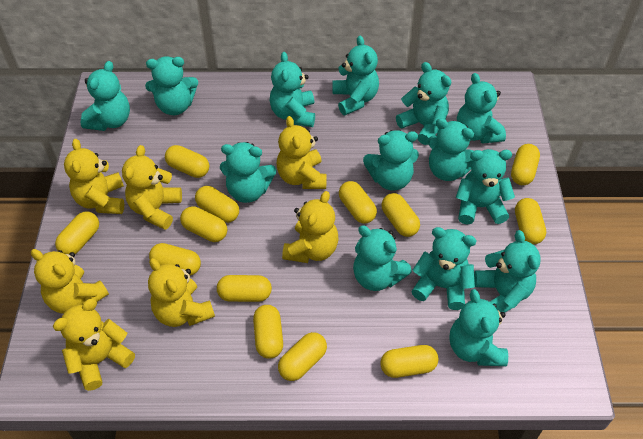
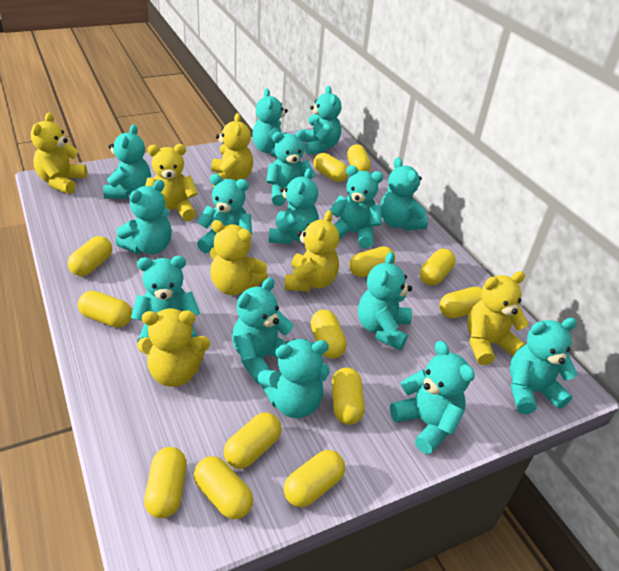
turquoise teddy bear: 14 -> 15

